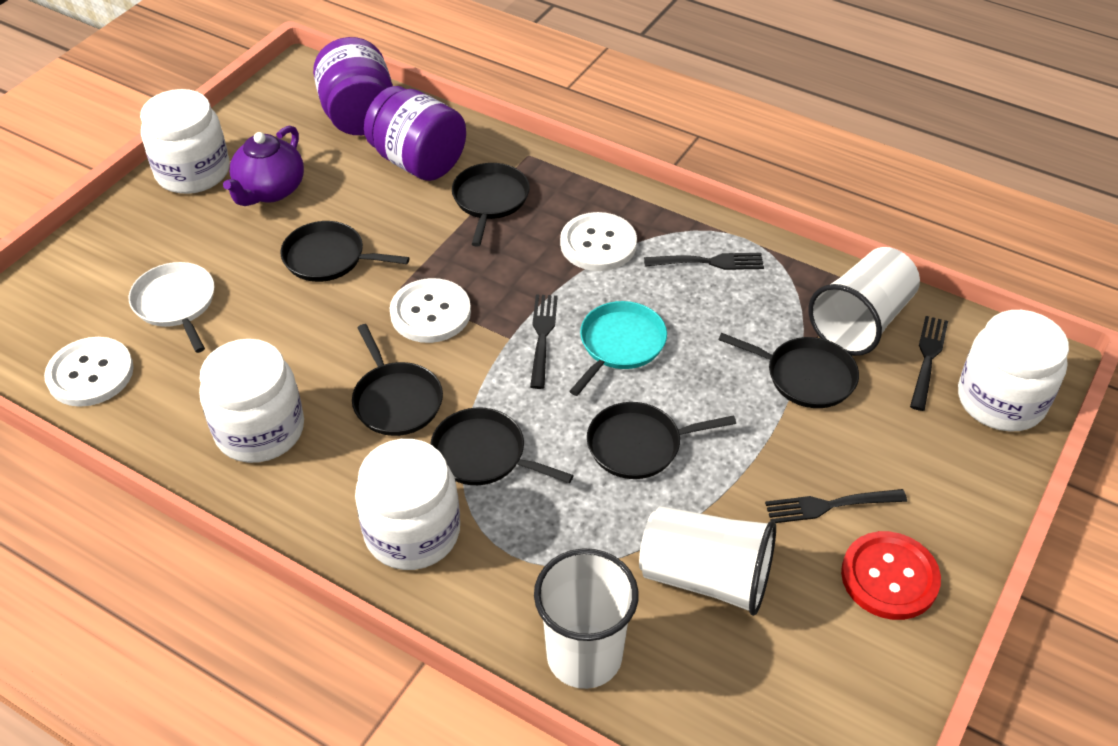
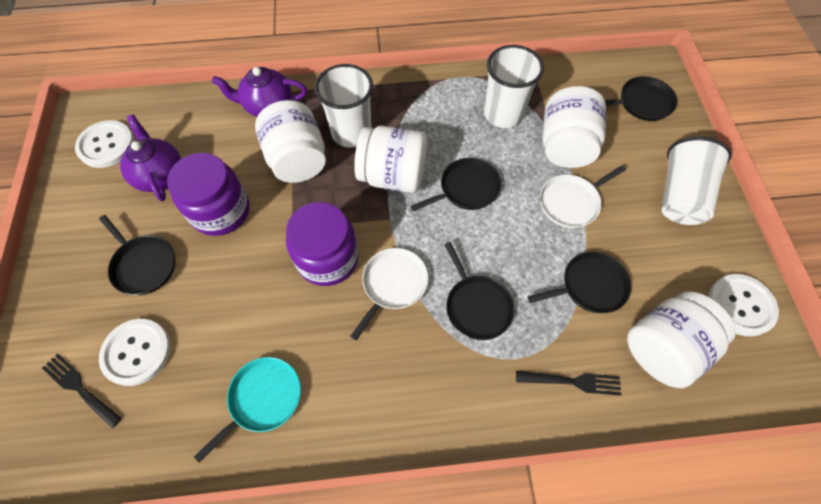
black fork: 4 -> 2
black pan: 6 -> 5
purple teapot: 1 -> 2
red button: 1 -> 0
white pan: 1 -> 2

